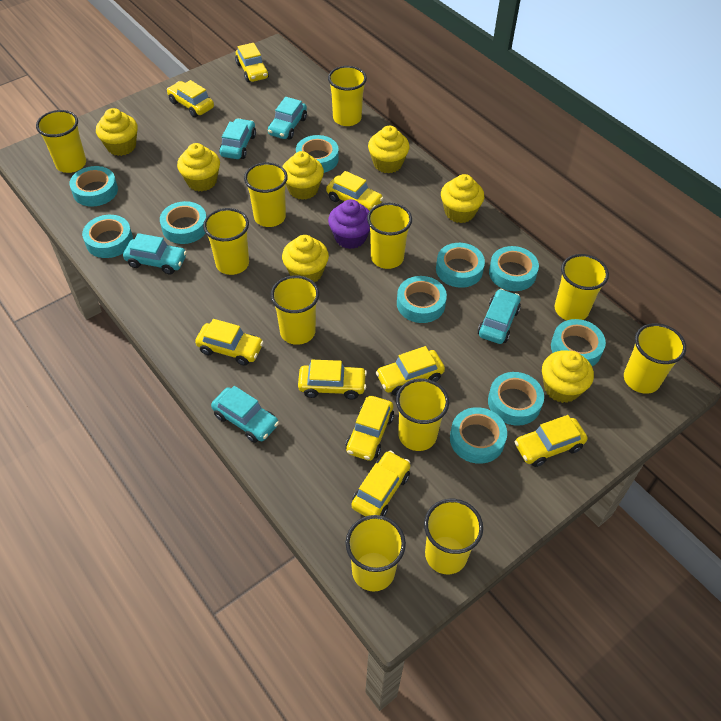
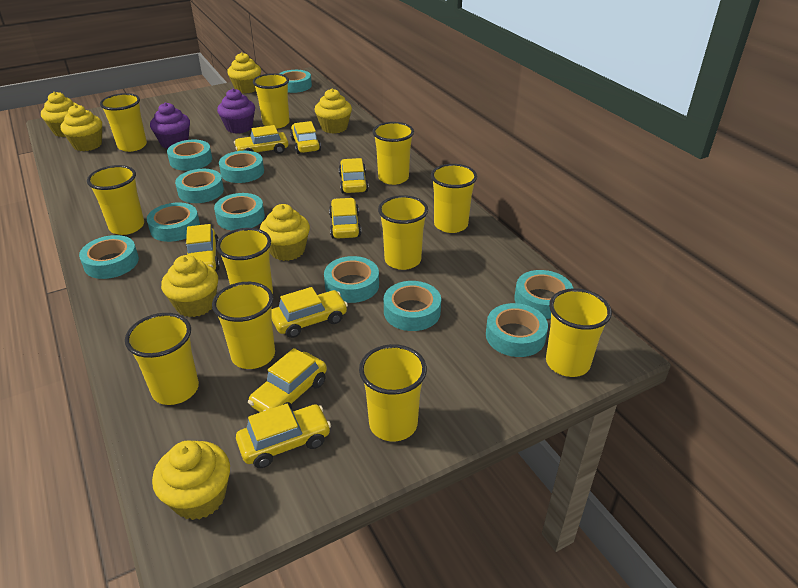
purple cupcake: 1 -> 2
turquoise car: 5 -> 0
turquoise tape: 10 -> 11
yellow car: 9 -> 8

